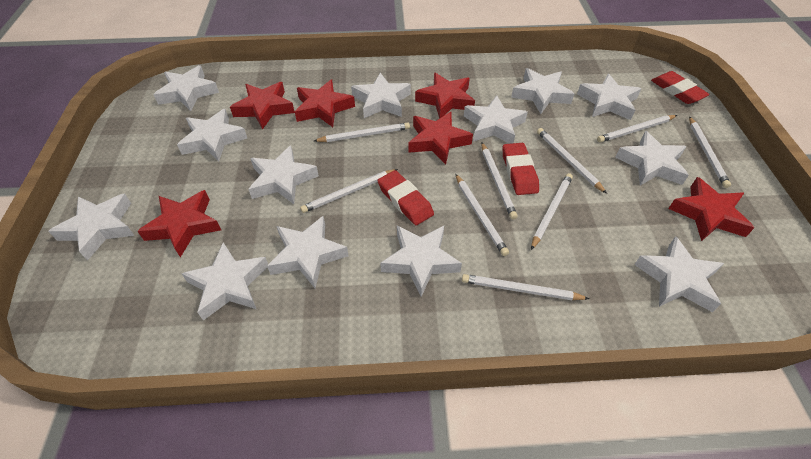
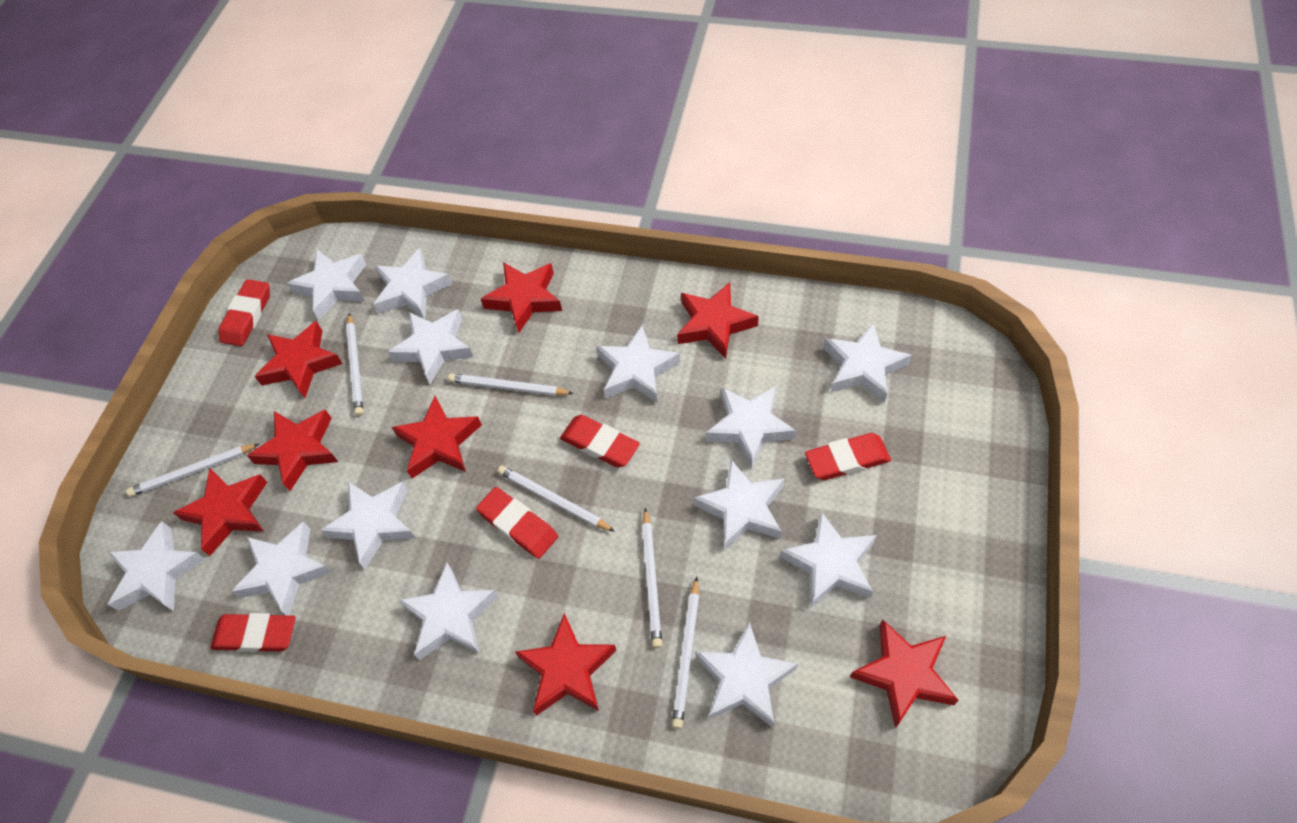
red eraser: 3 -> 5
red star: 6 -> 8
white pencil: 9 -> 6

